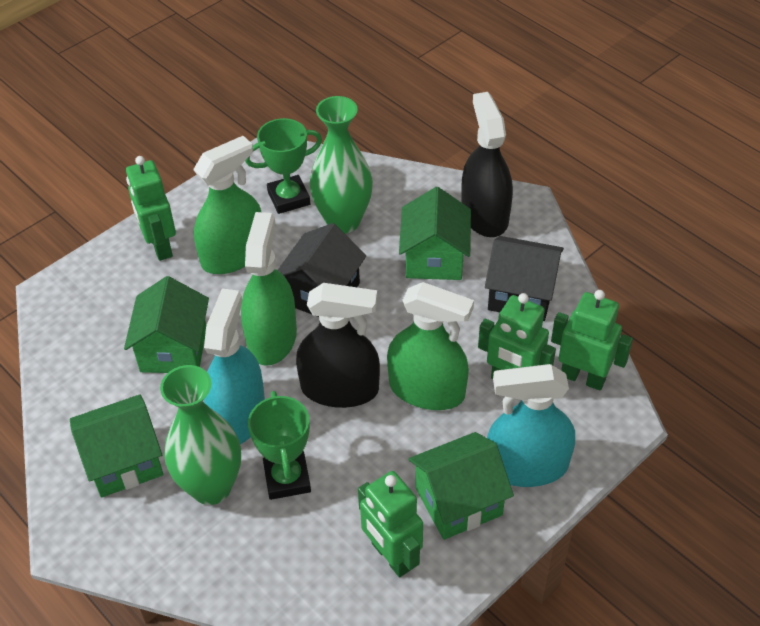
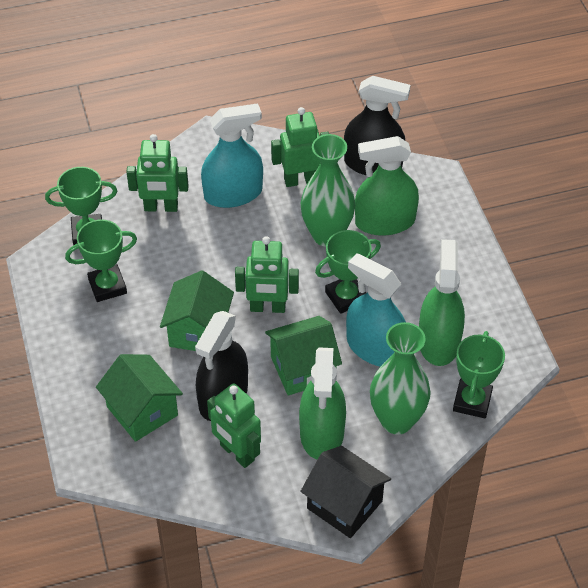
black house: 2 -> 1
green house: 4 -> 3
green trophy: 2 -> 4

